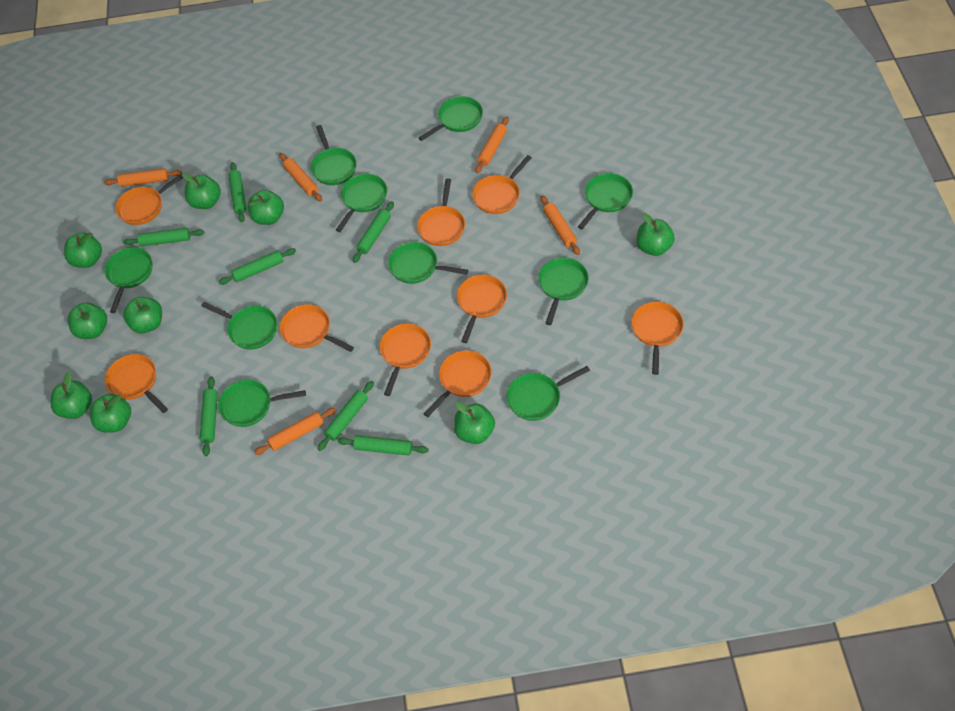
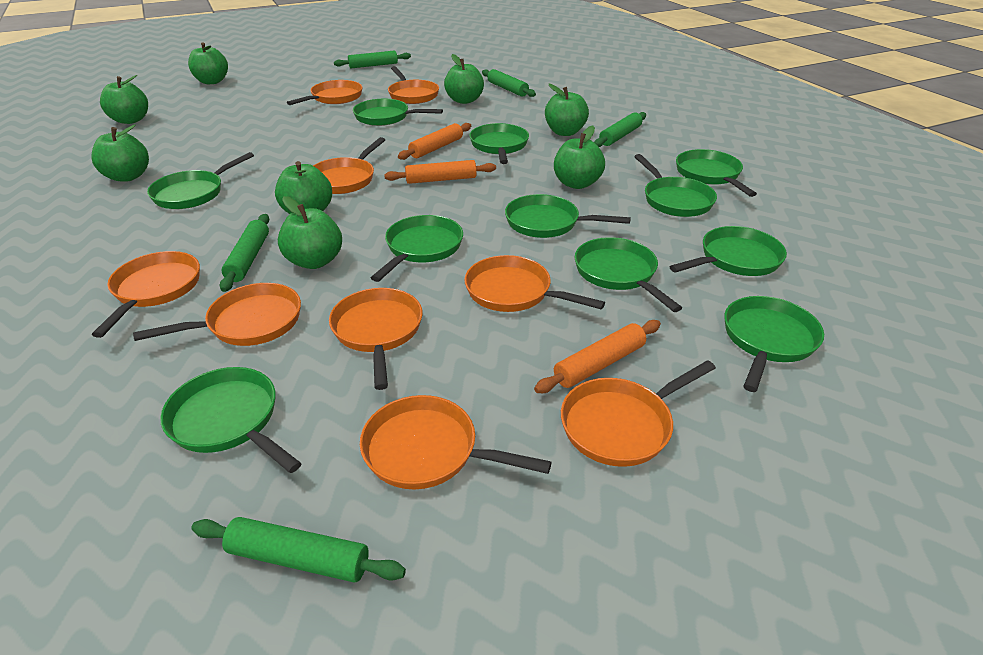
green apple: 9 -> 8
green pan: 10 -> 11
green rolling pin: 7 -> 5
orange rolling pin: 5 -> 3

